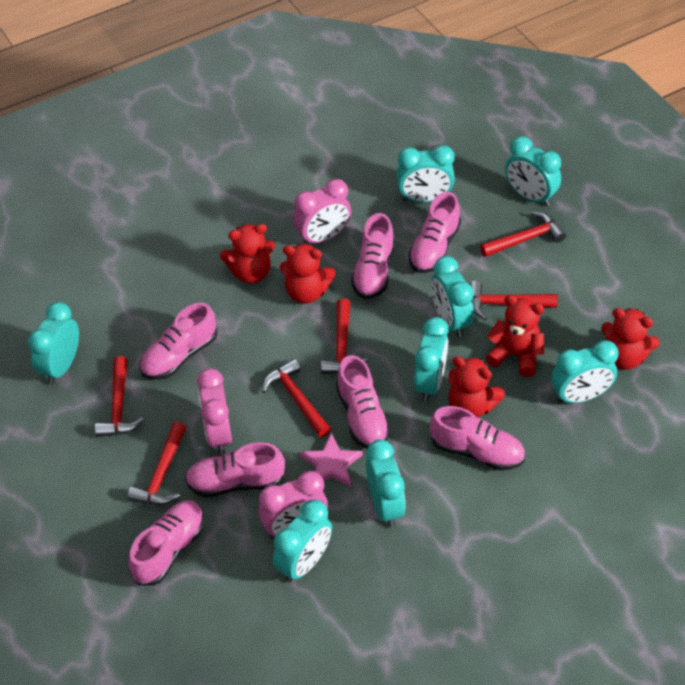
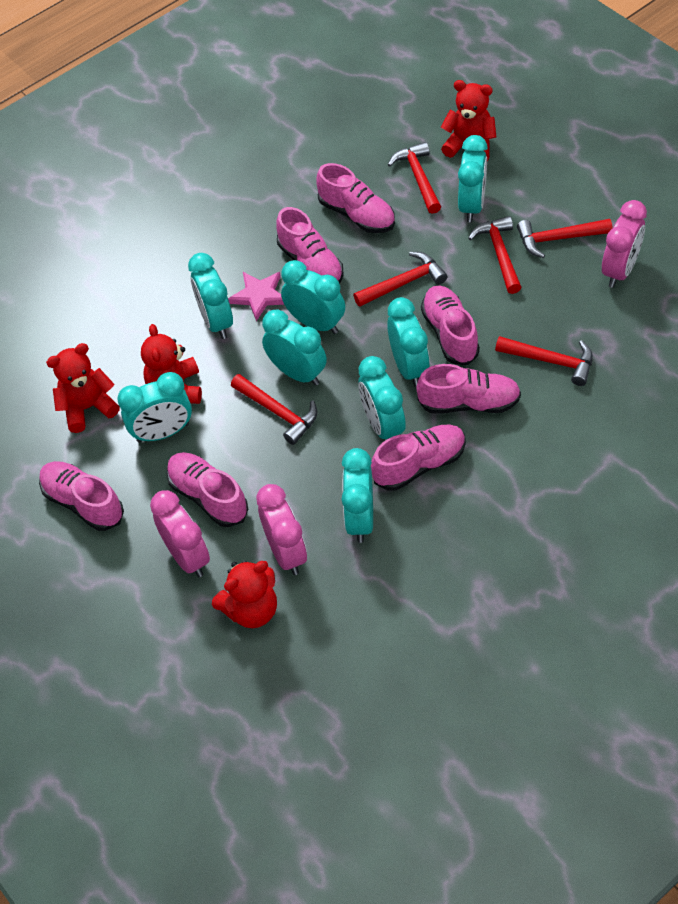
red teddy bear: 5 -> 4

